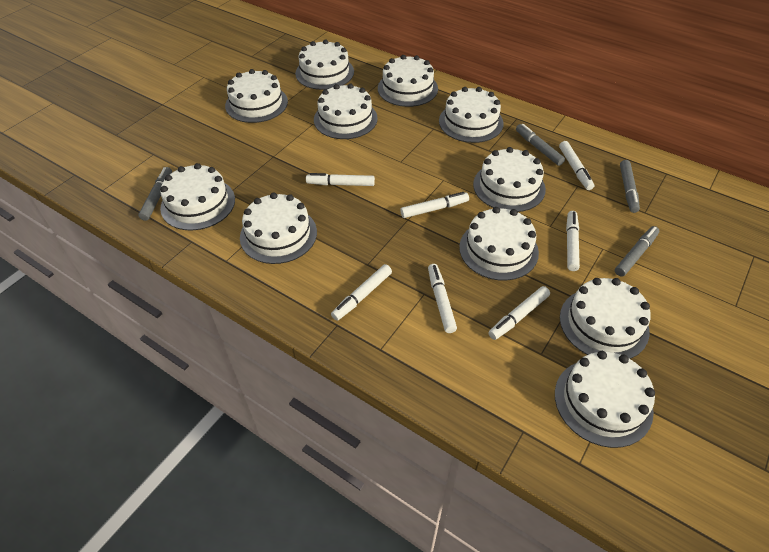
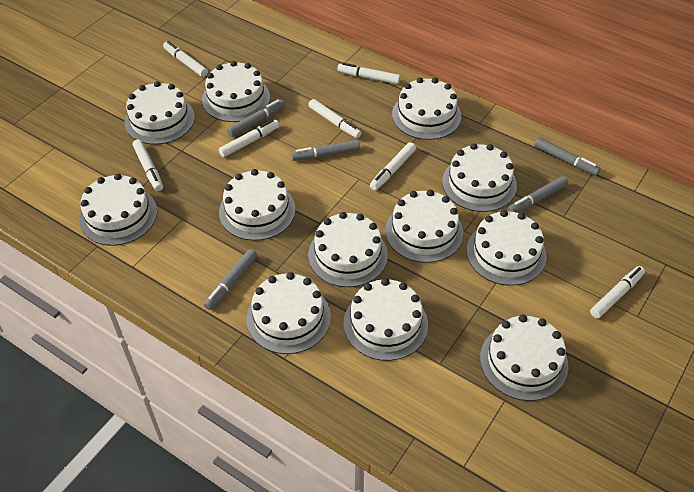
grey marker: 4 -> 5
white cake: 11 -> 12

